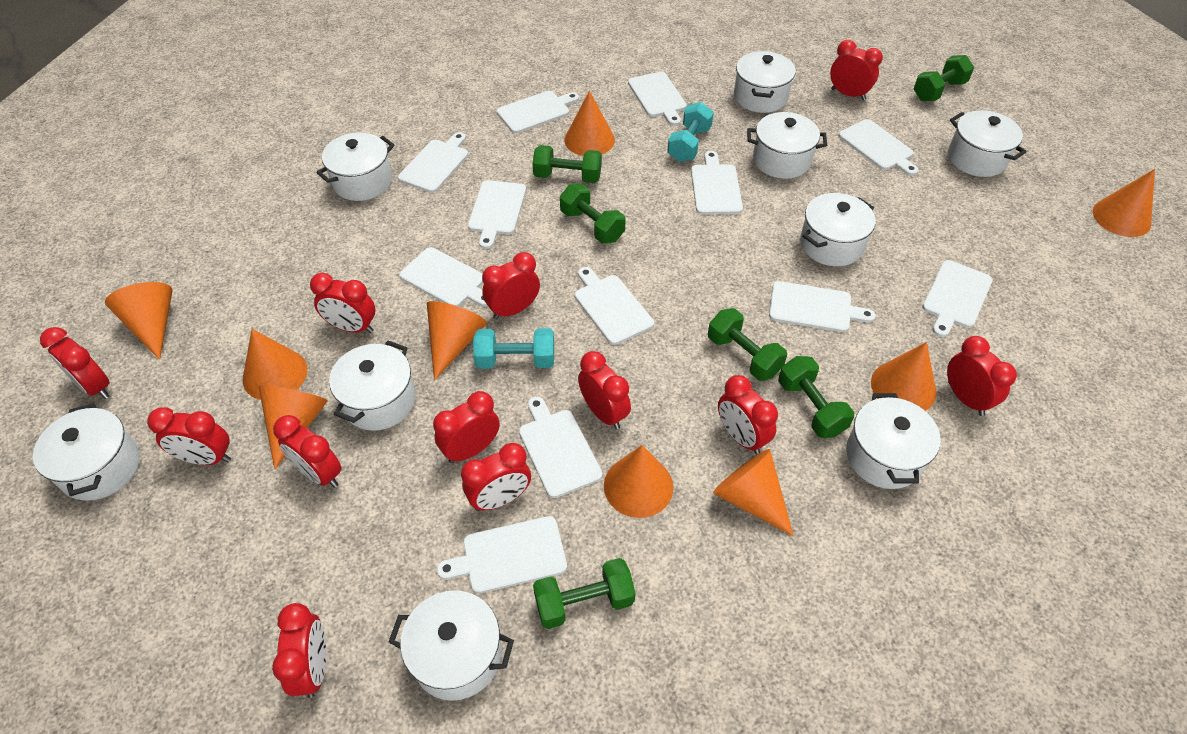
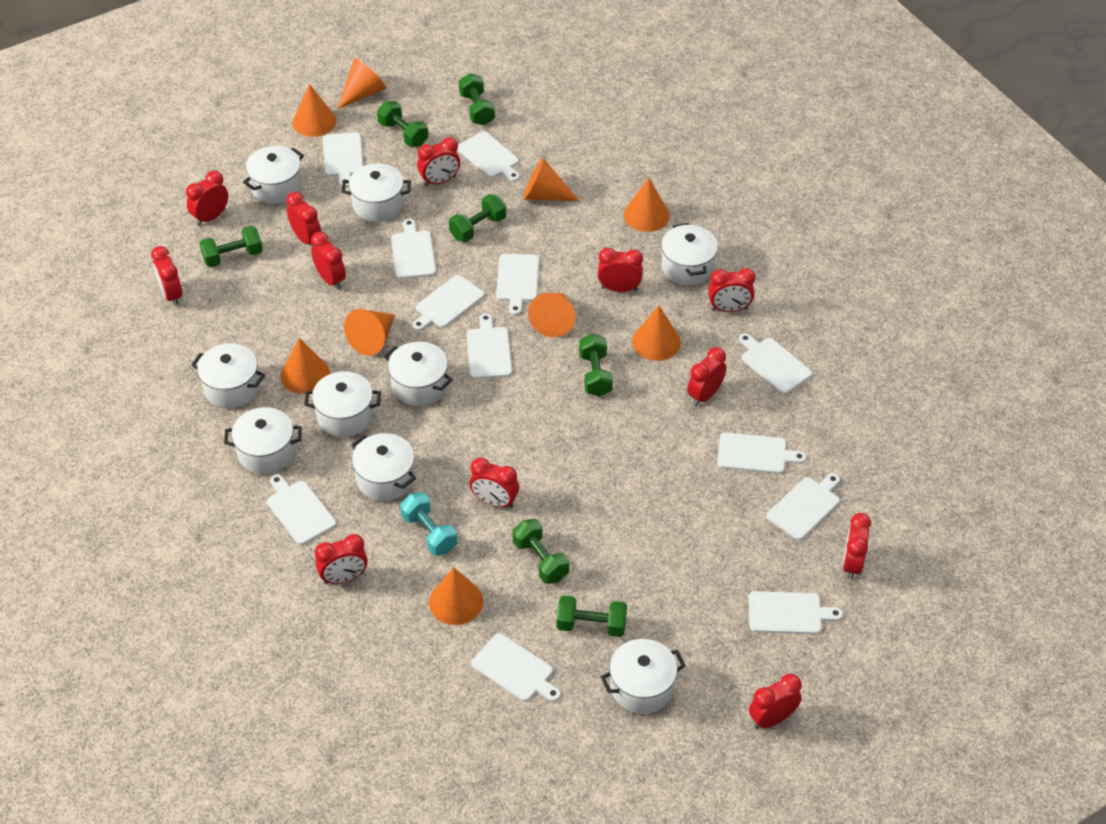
green dumbbell: 6 -> 7
turquoise dumbbell: 2 -> 1

